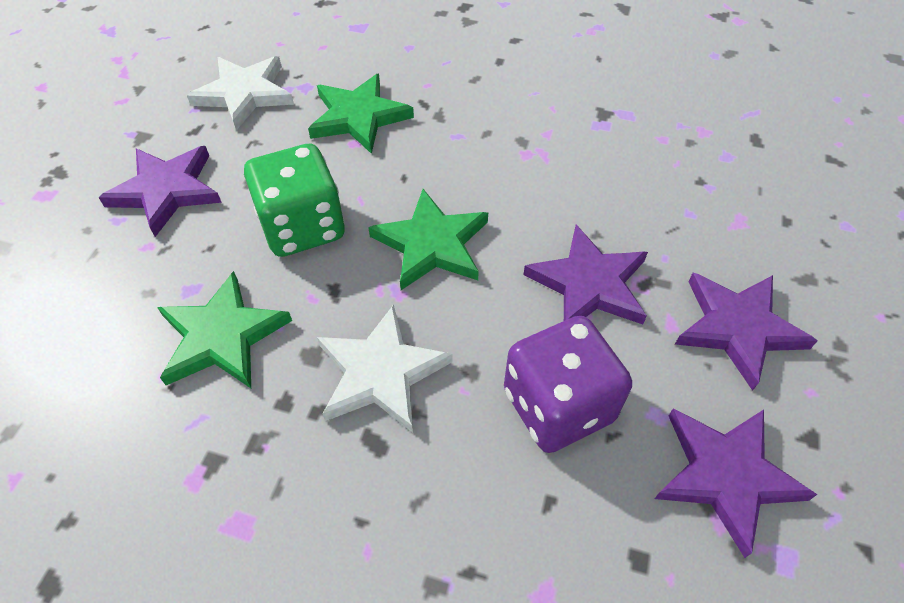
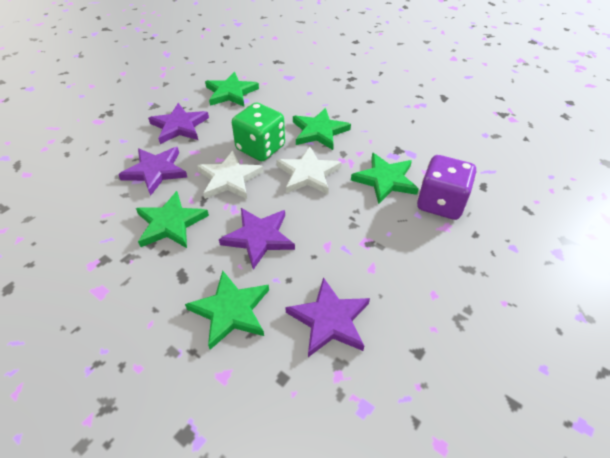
green star: 3 -> 5

